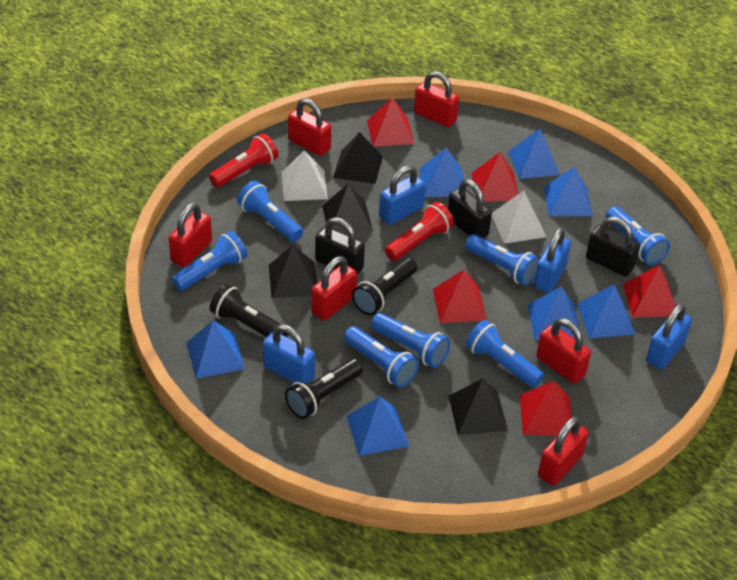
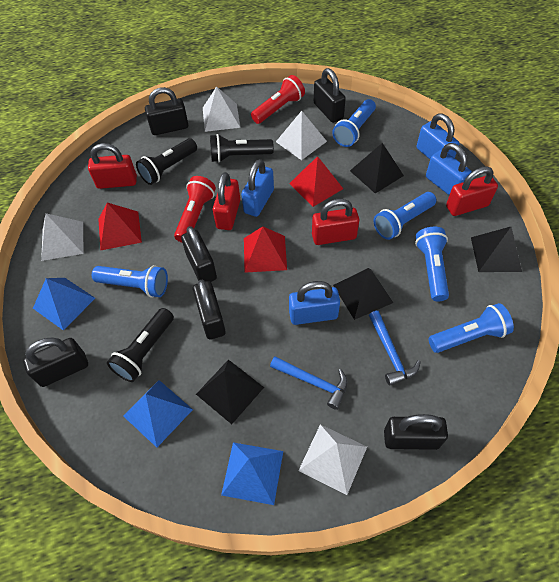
black padlock: 3 -> 6
blue flashlight: 7 -> 5
blue hammer: 0 -> 2
blue pyramid: 7 -> 3
red padlock: 6 -> 4
red pyramid: 5 -> 3
white pyramid: 2 -> 4

